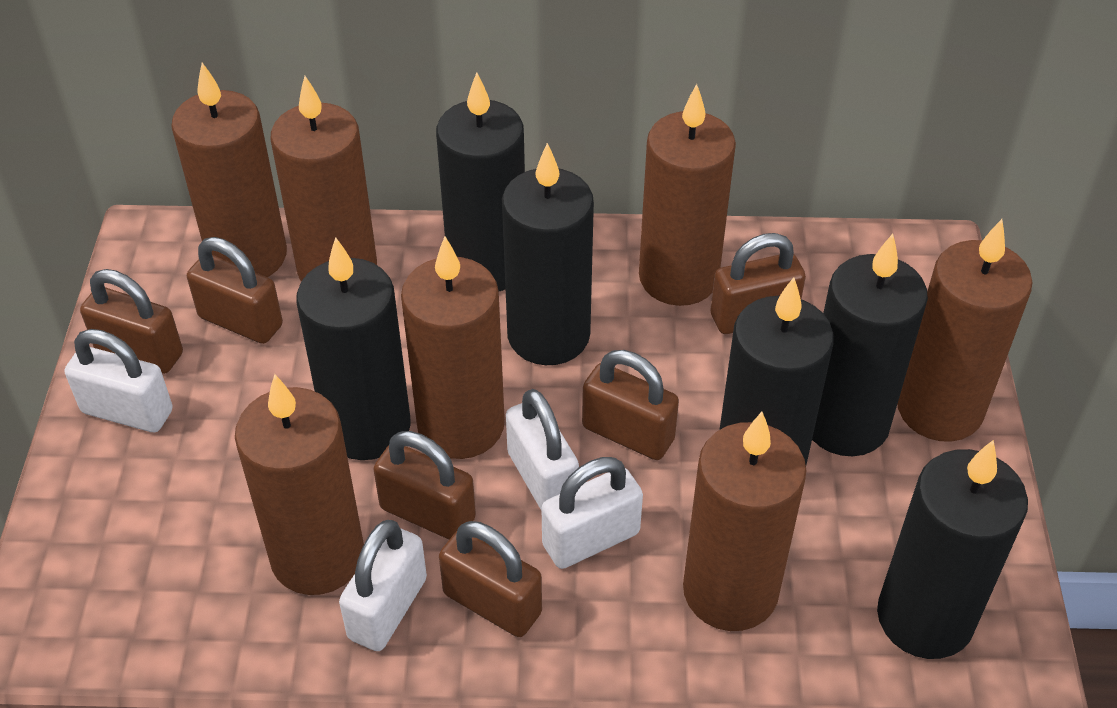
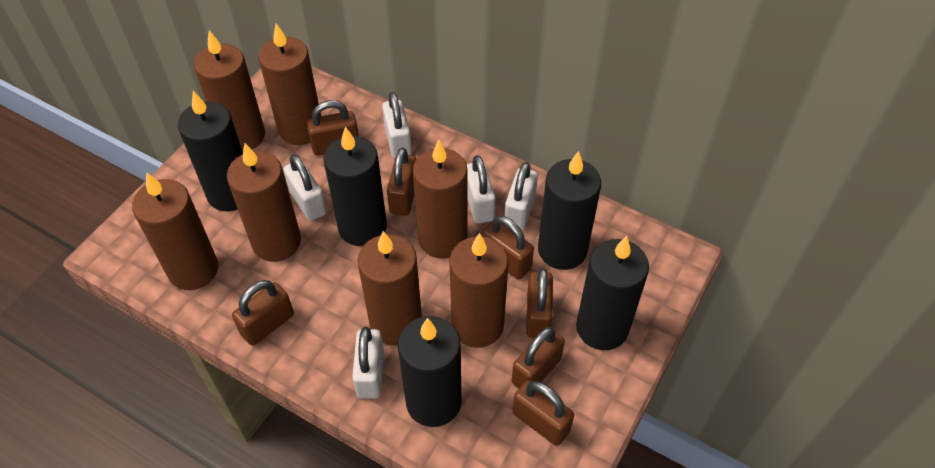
black candle: 6 -> 5
brown padlock: 6 -> 7
white padlock: 4 -> 5

